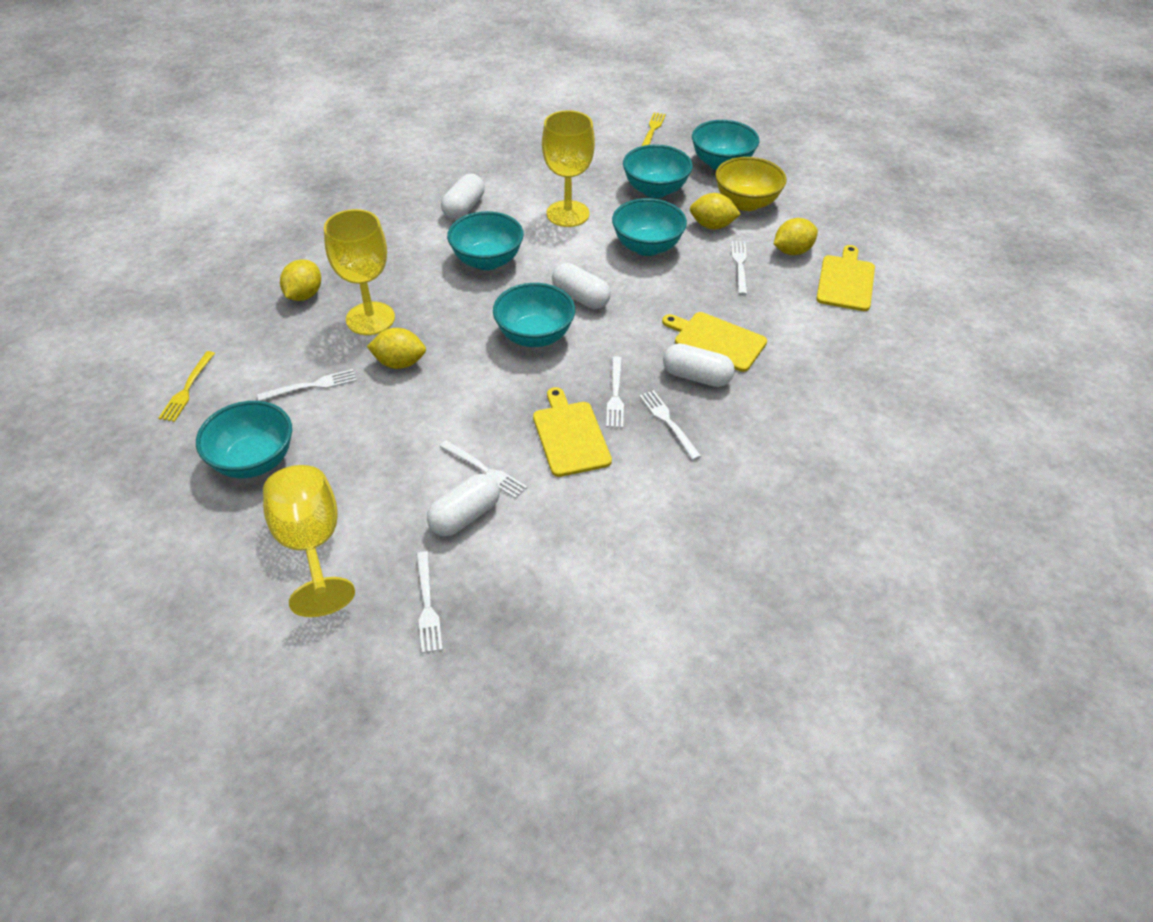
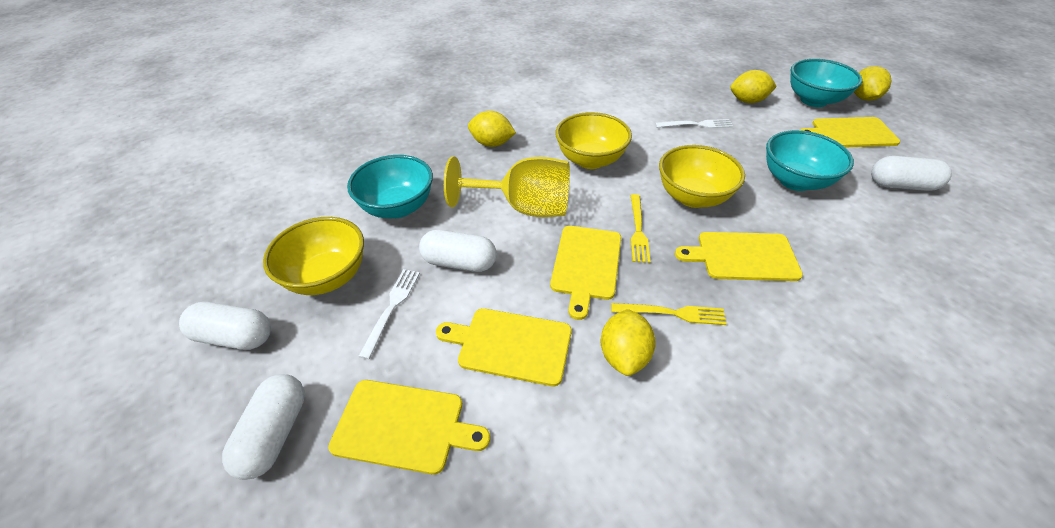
turquoise bowl: 6 -> 3
white fork: 6 -> 2
yellow bowl: 1 -> 3
yellow cutting board: 3 -> 5
yellow goblet: 3 -> 1

